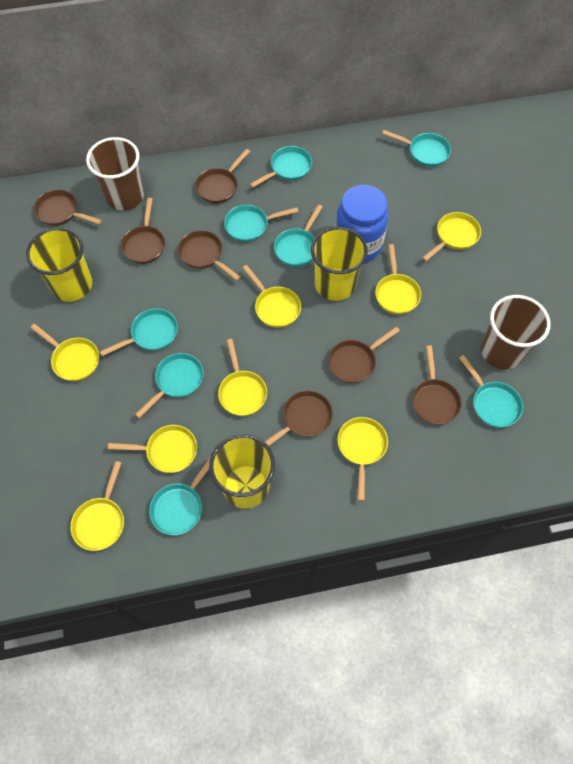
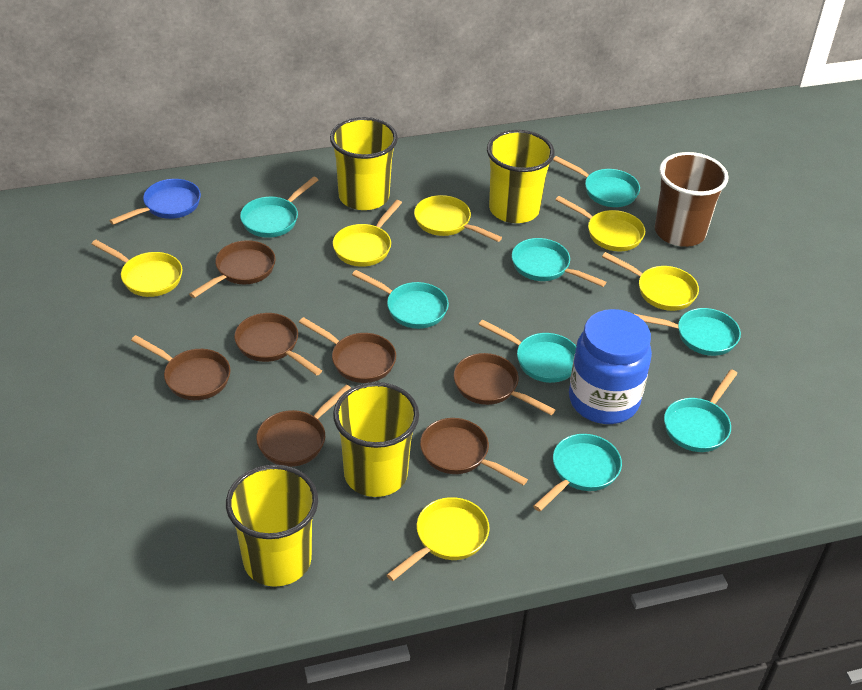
blue pan: 0 -> 1
brown cup: 2 -> 1
yellow cup: 3 -> 4
yellow pan: 8 -> 6

